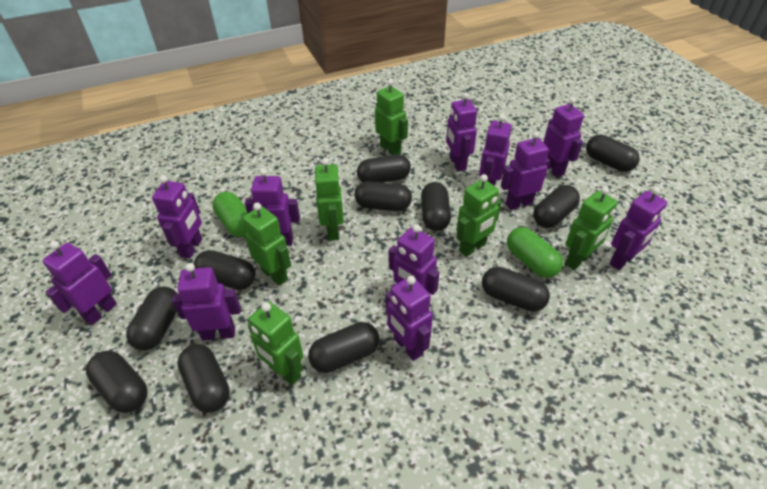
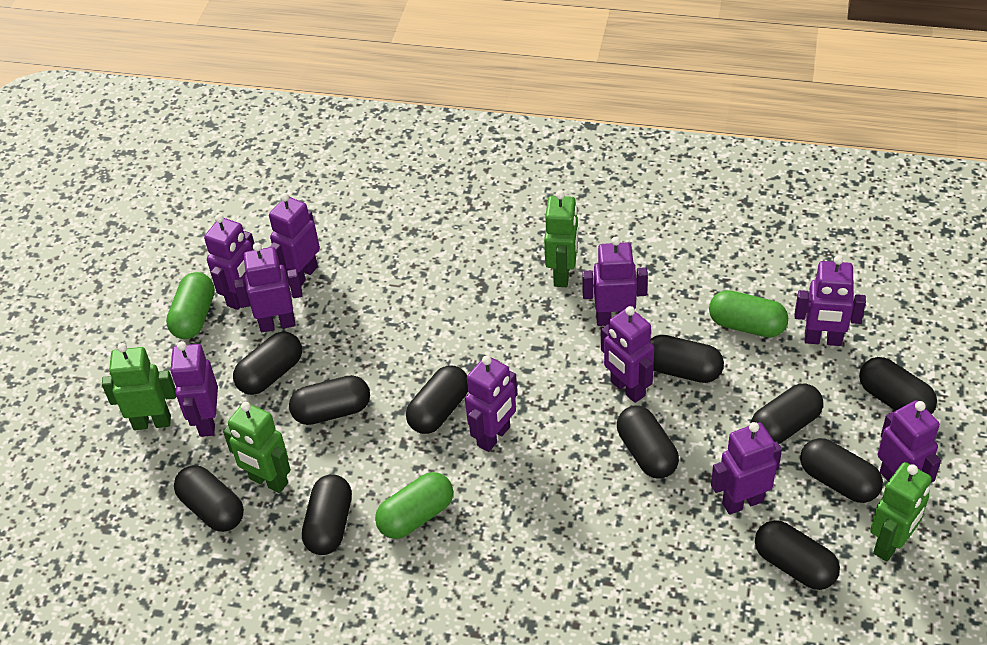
green capsule: 2 -> 3
green robot: 6 -> 4
purple robot: 11 -> 10

